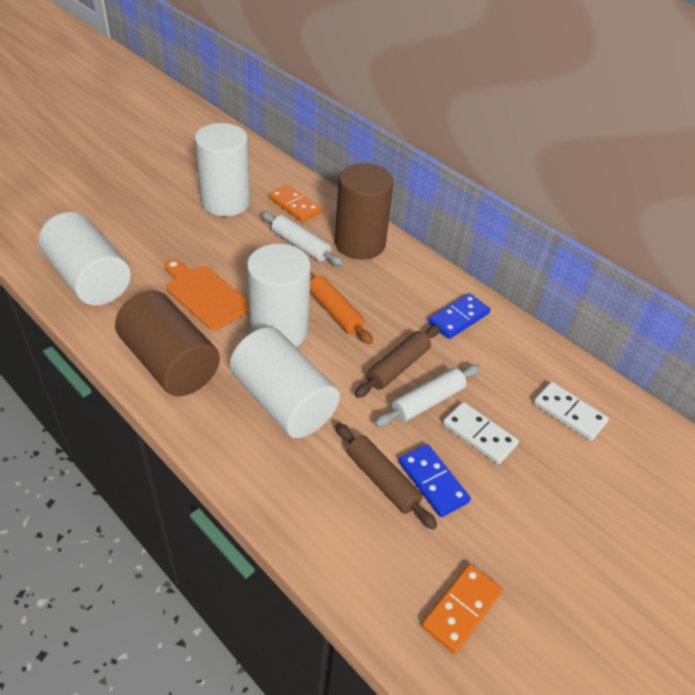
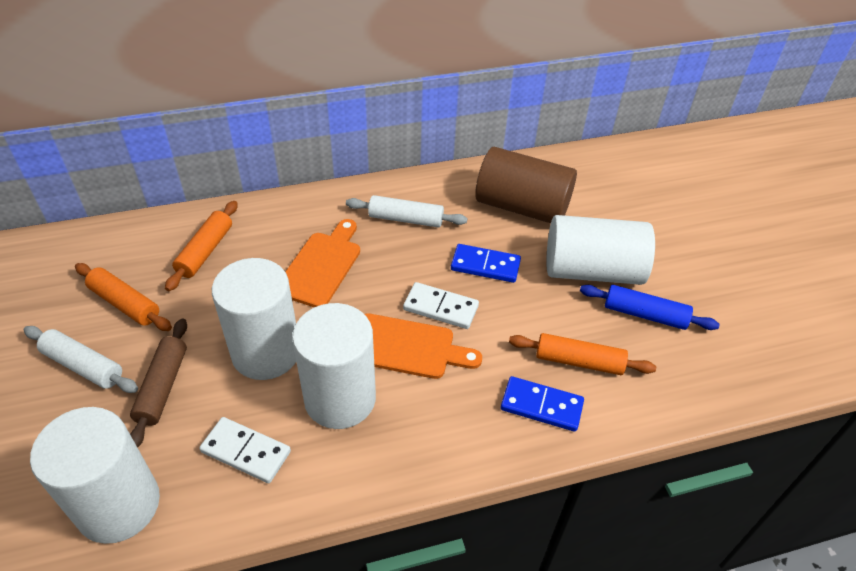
blue rolling pin: 0 -> 1
brown cylinder: 2 -> 1
brown rolling pin: 2 -> 1
orange cutting board: 1 -> 2
orange domino: 2 -> 0
orange rolling pin: 1 -> 3

